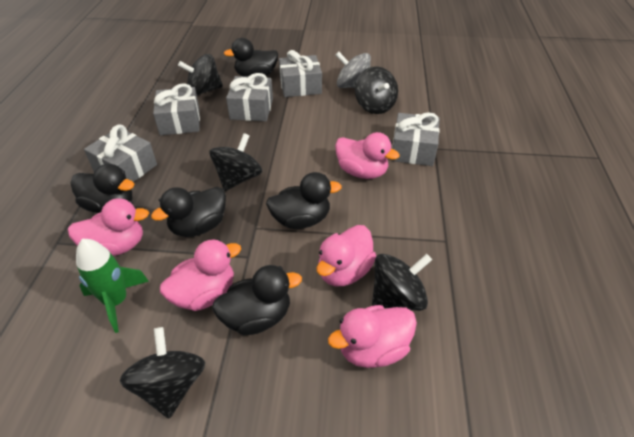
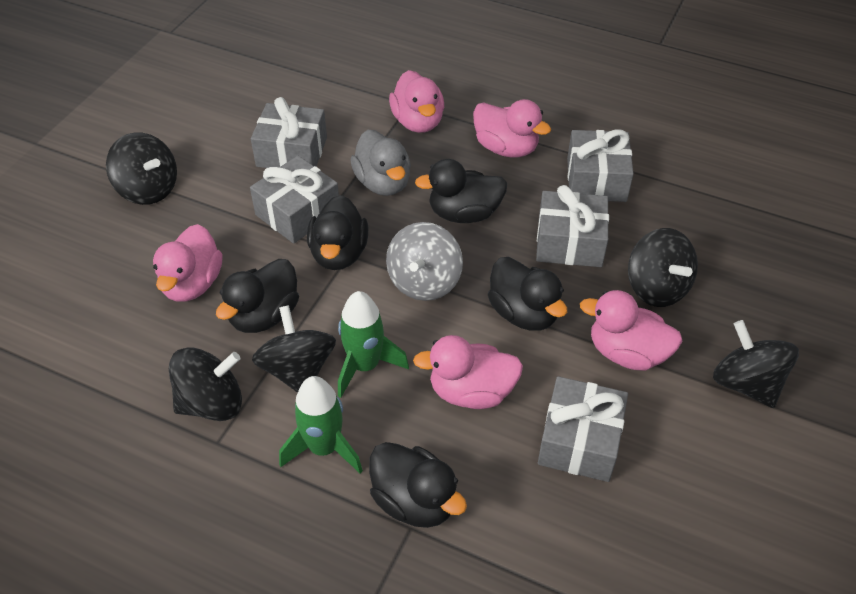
green rocket: 1 -> 2
grey duck: 0 -> 1

